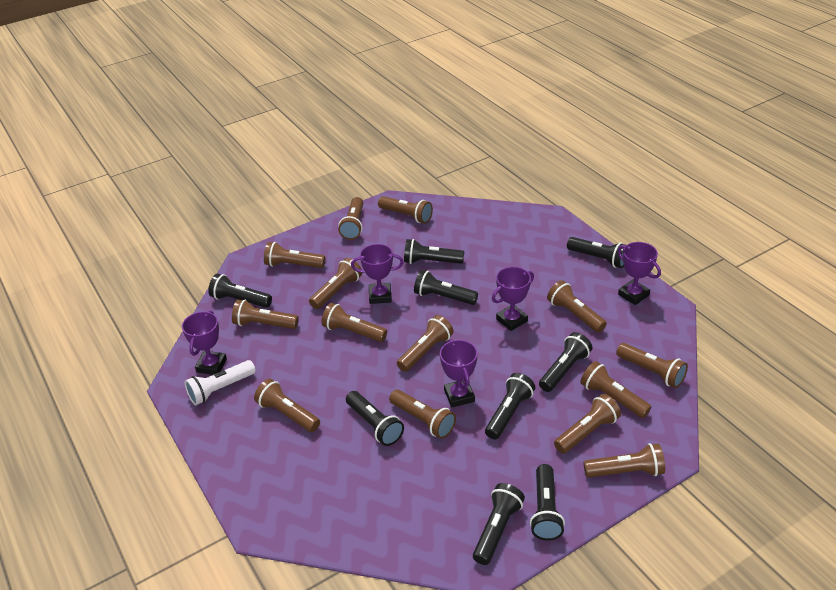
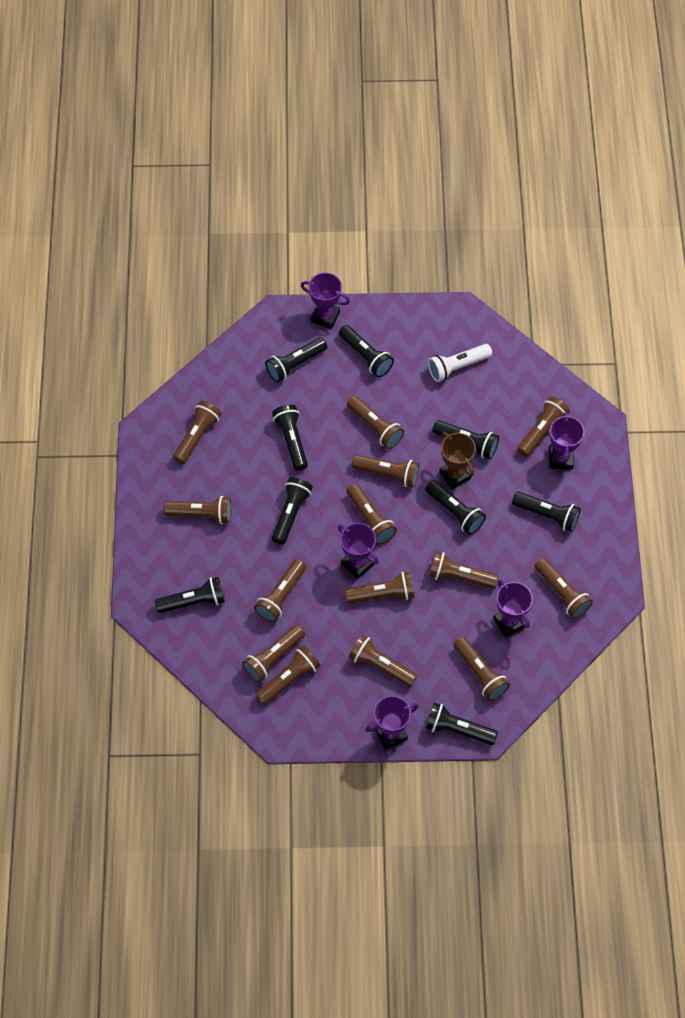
brown trophy: 0 -> 1

